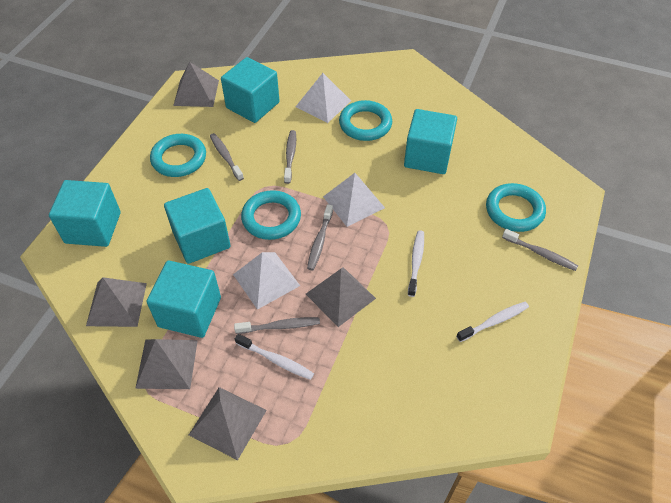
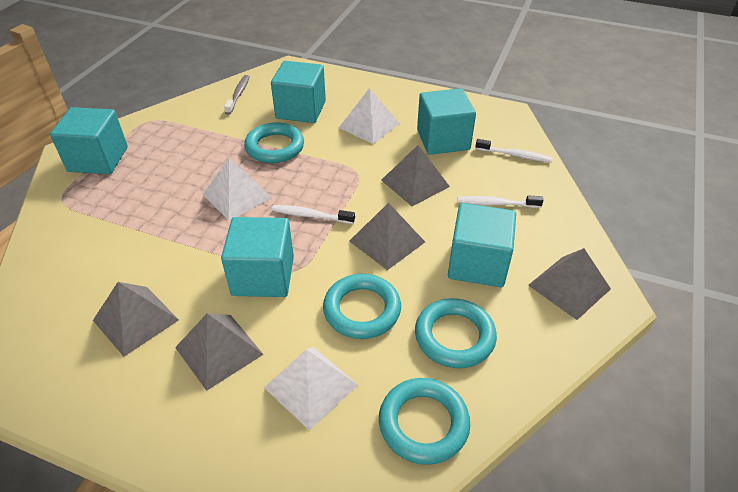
grey toothbrush: 5 -> 1

